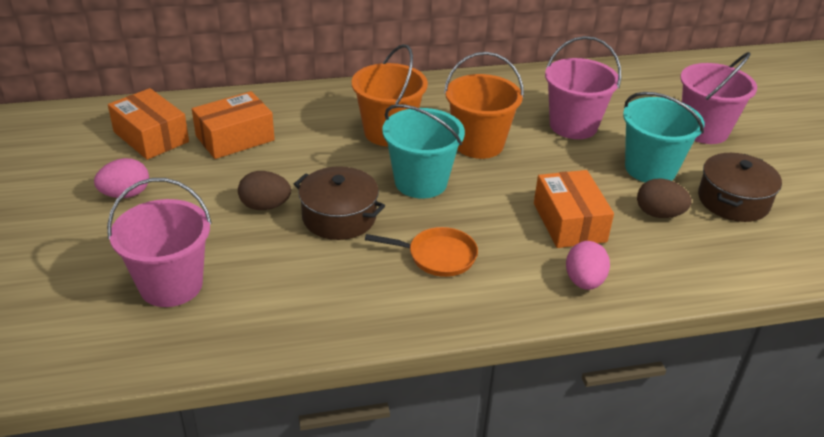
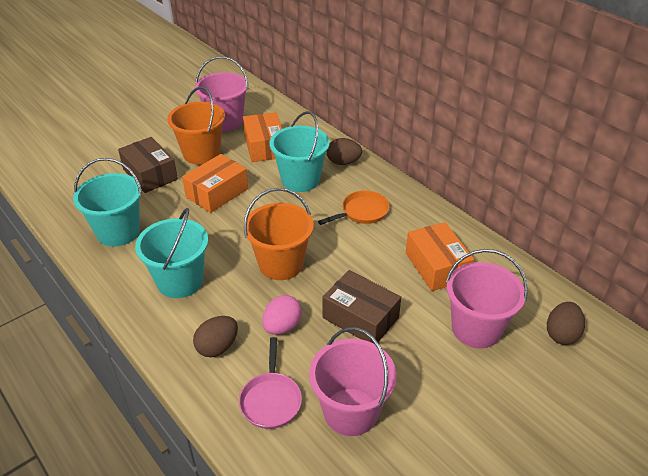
brown box: 0 -> 2
brown egg: 2 -> 3
brown pot: 2 -> 0
pink egg: 2 -> 1
pink pan: 0 -> 1
turquoise bucket: 2 -> 3

